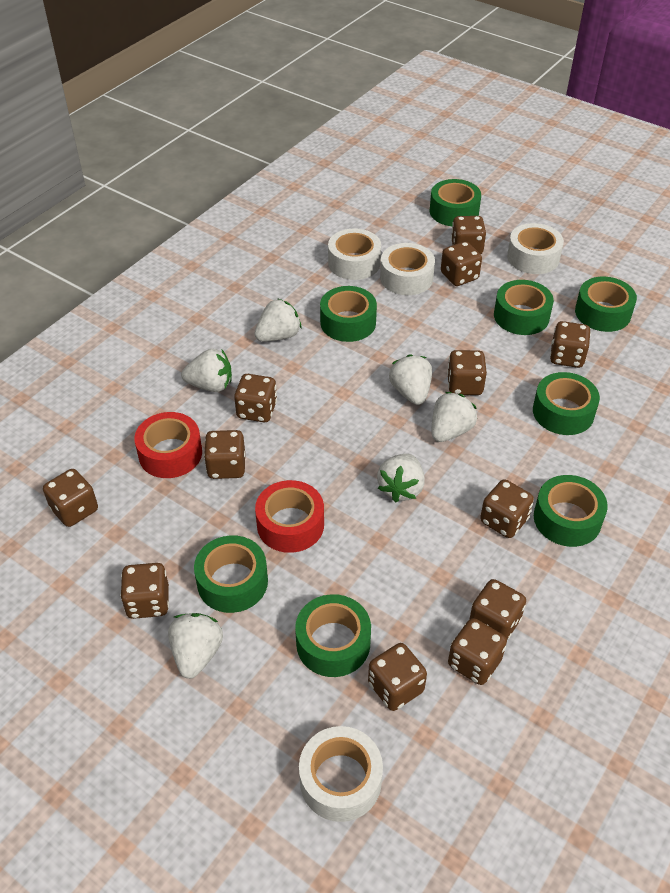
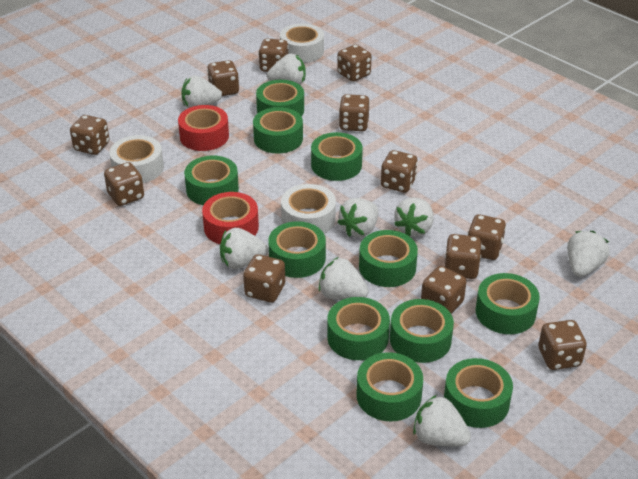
green tape: 8 -> 11
white strawberry: 6 -> 8
white tape: 4 -> 3

